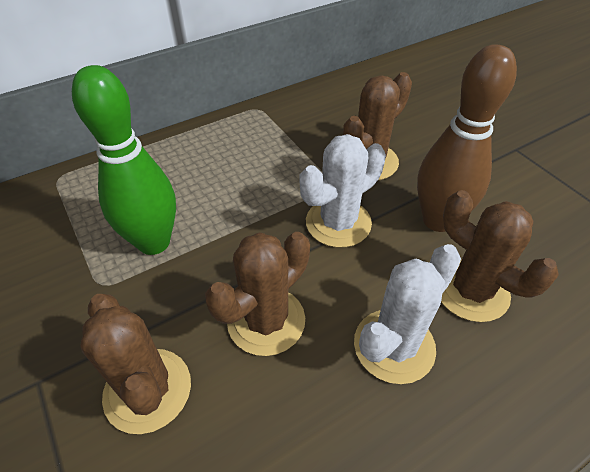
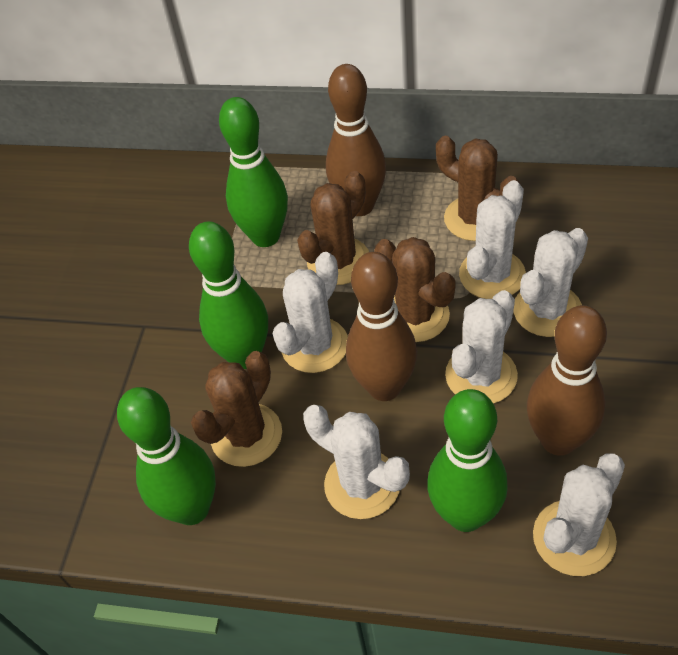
brown bowling pin: 1 -> 3
green bowling pin: 1 -> 4
white cactus: 2 -> 6

